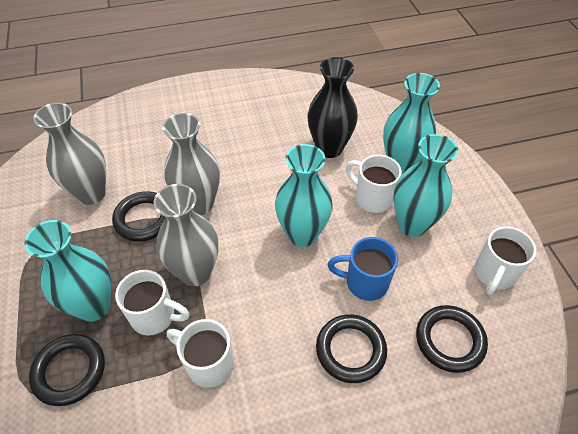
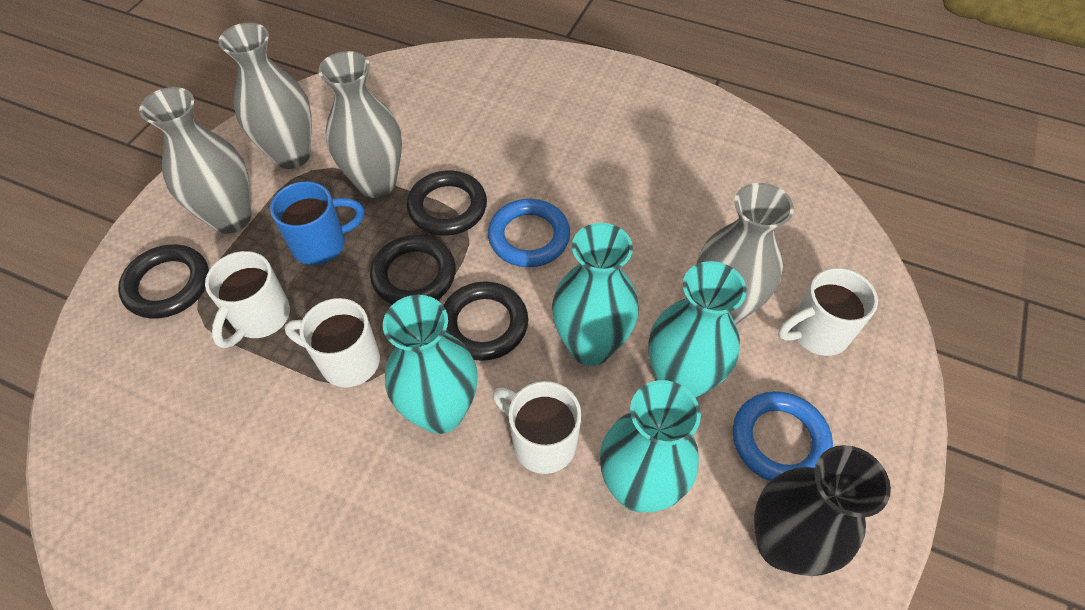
blue ring: 0 -> 2
grey vase: 3 -> 4

